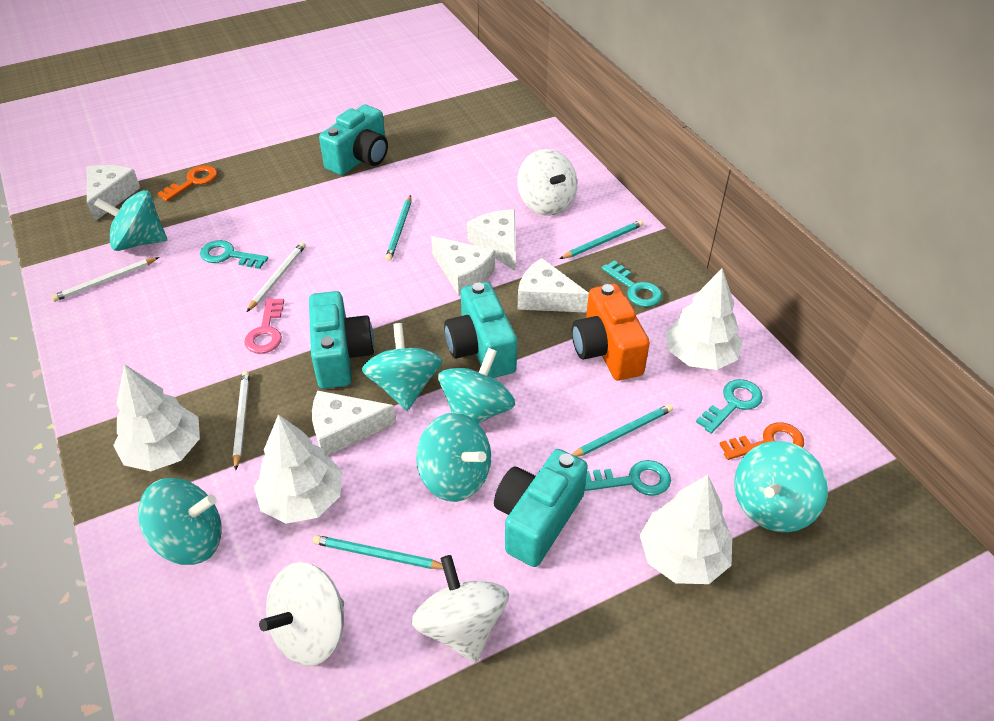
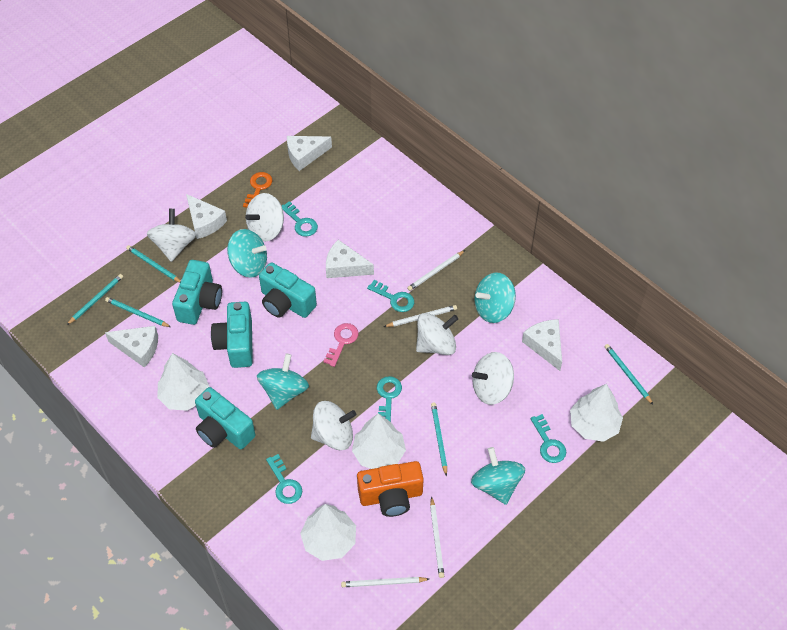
orange key: 2 -> 1
turquoise key: 4 -> 5
turquoise pencil: 4 -> 5
turquoise spinning top: 6 -> 4
white pencil: 3 -> 4
white spinning top: 3 -> 5

